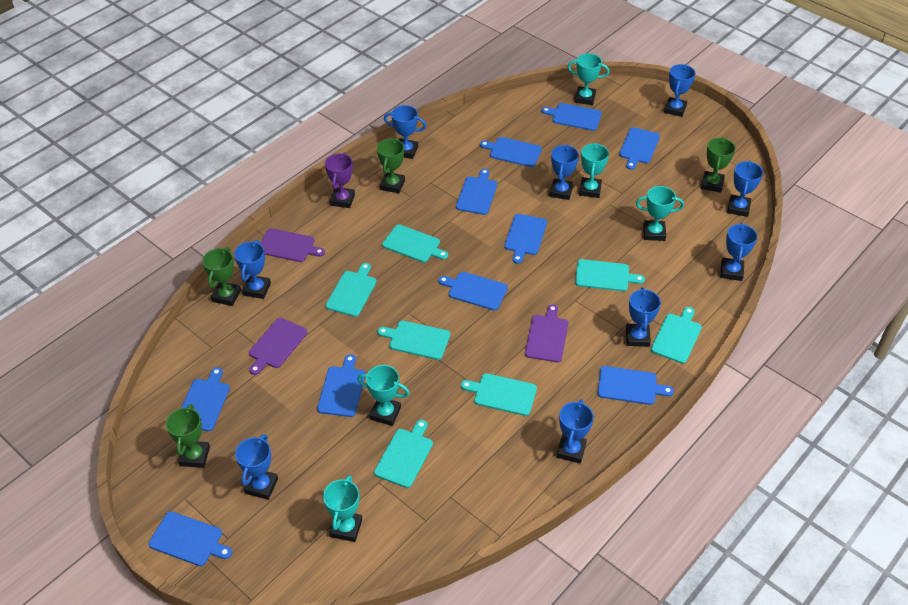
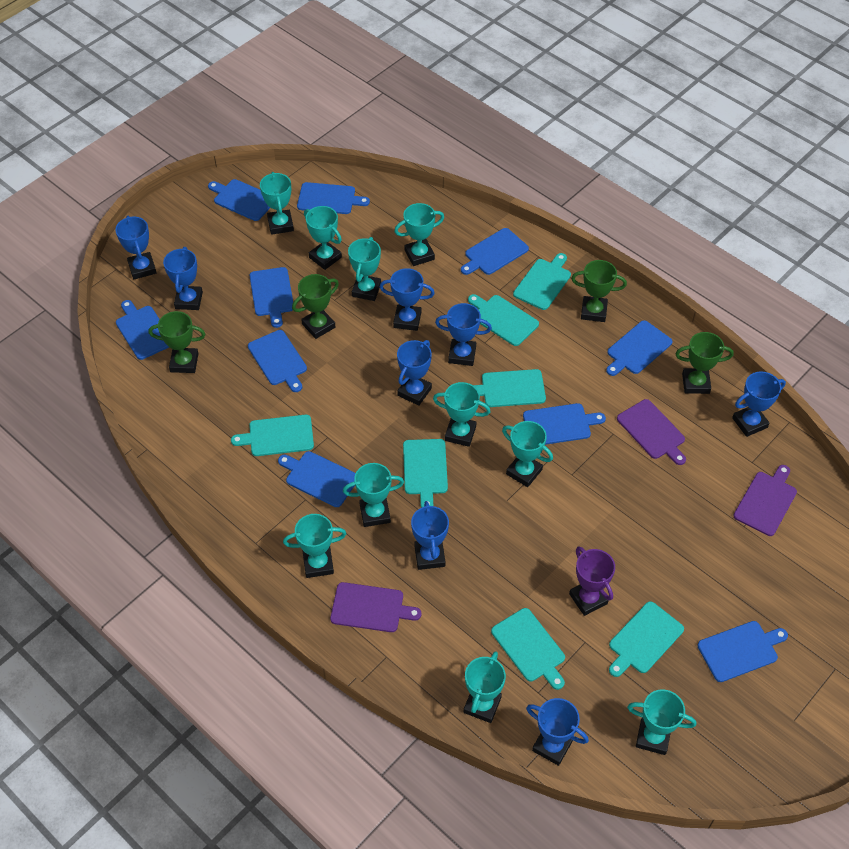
blue trophy: 9 -> 8
turquoise trophy: 5 -> 10

